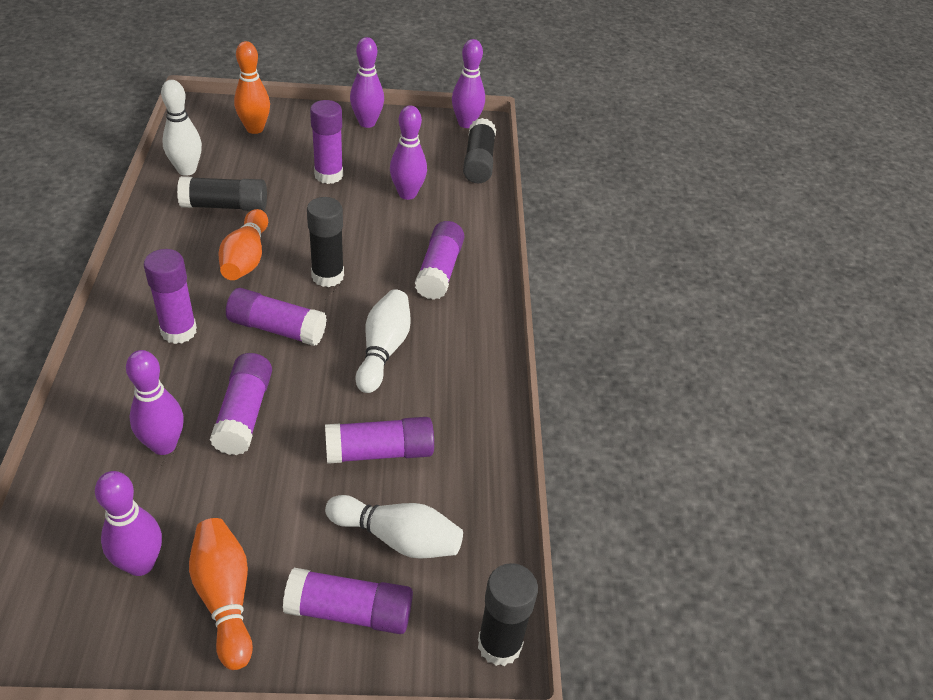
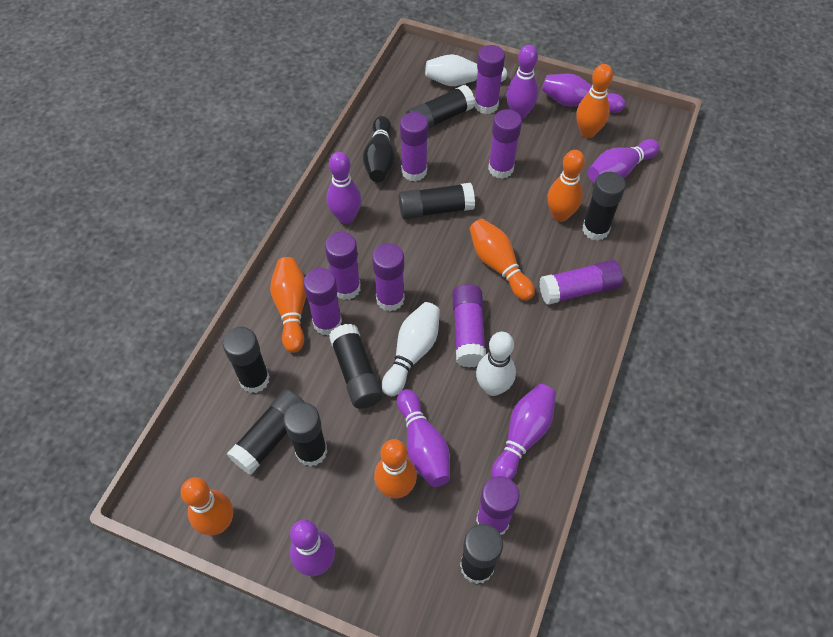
black bowling pin: 0 -> 1
black glue stick: 4 -> 8
orange bowling pin: 3 -> 6
purple bowling pin: 5 -> 7
purple glue stick: 7 -> 9

